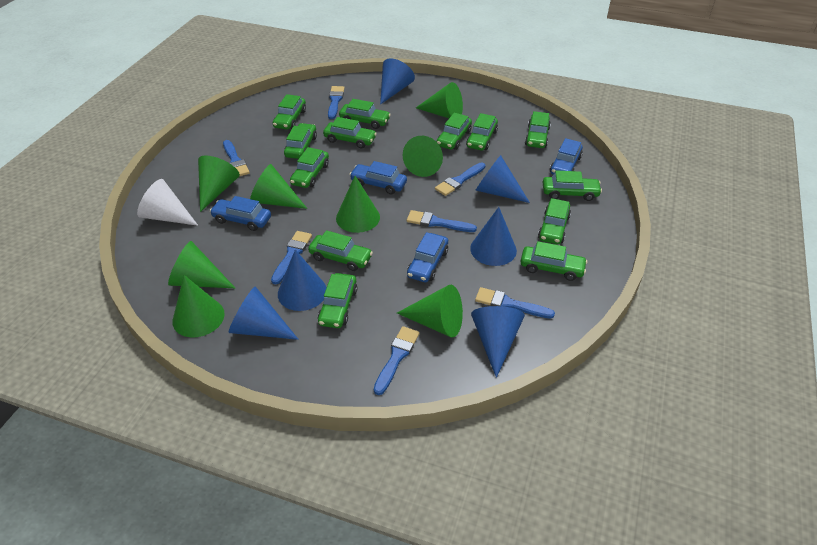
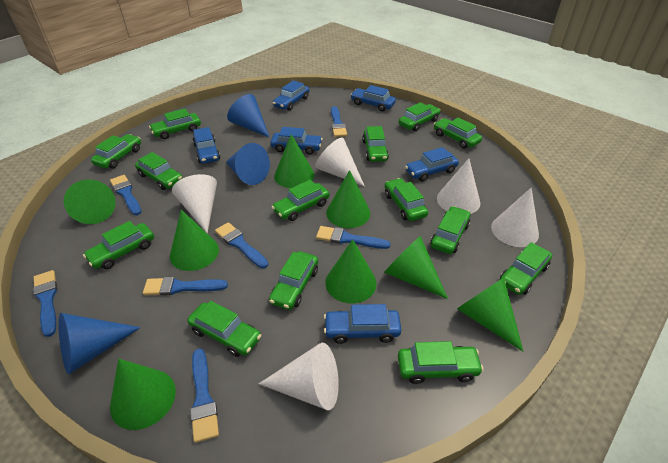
blue car: 4 -> 6
blue cone: 6 -> 3
green car: 13 -> 14
white cone: 1 -> 5

